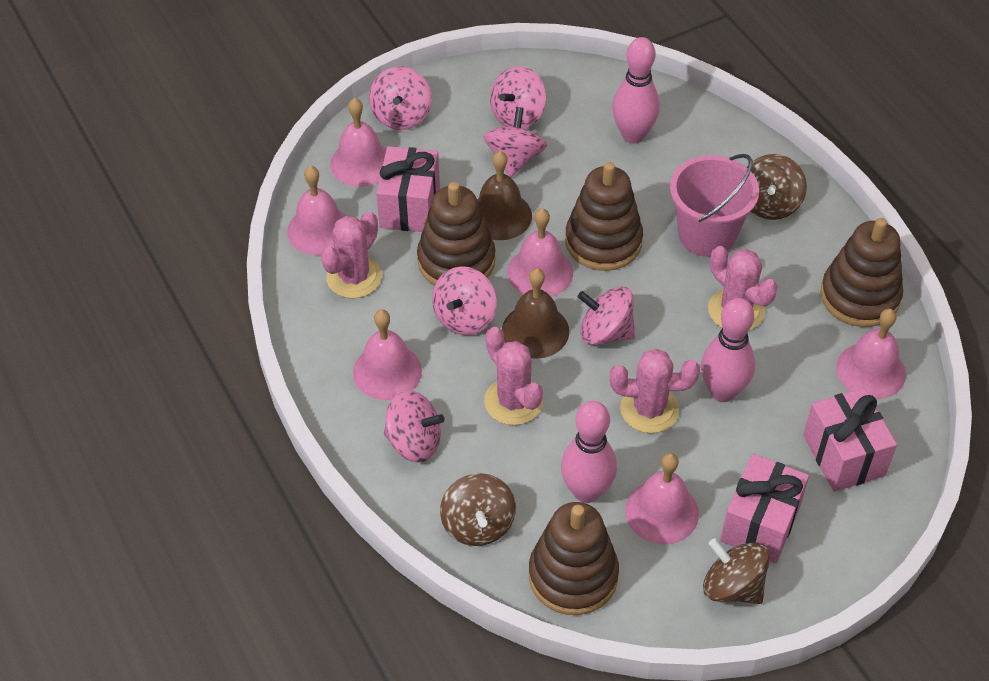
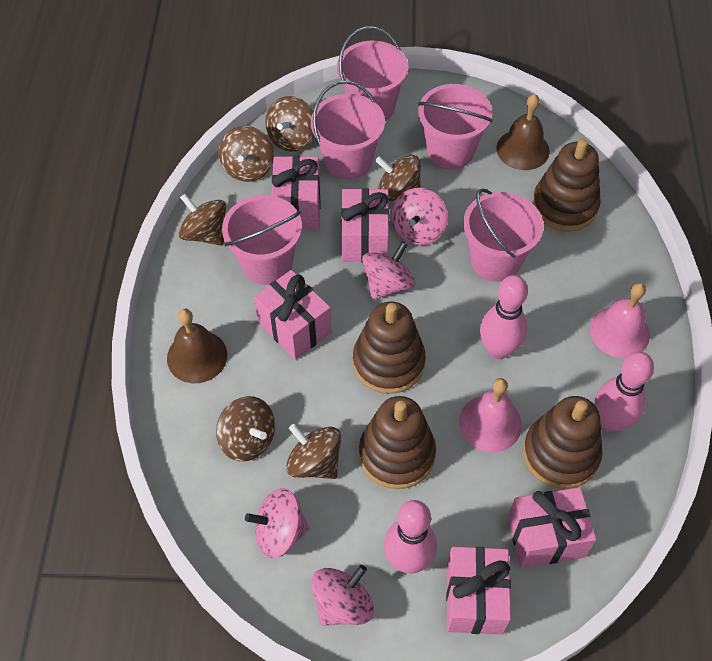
brown spinning top: 3 -> 6
pink bell: 6 -> 2
pink bucket: 1 -> 5
pink cactus: 4 -> 0
pink gift: 3 -> 5
pink spinning top: 6 -> 4

